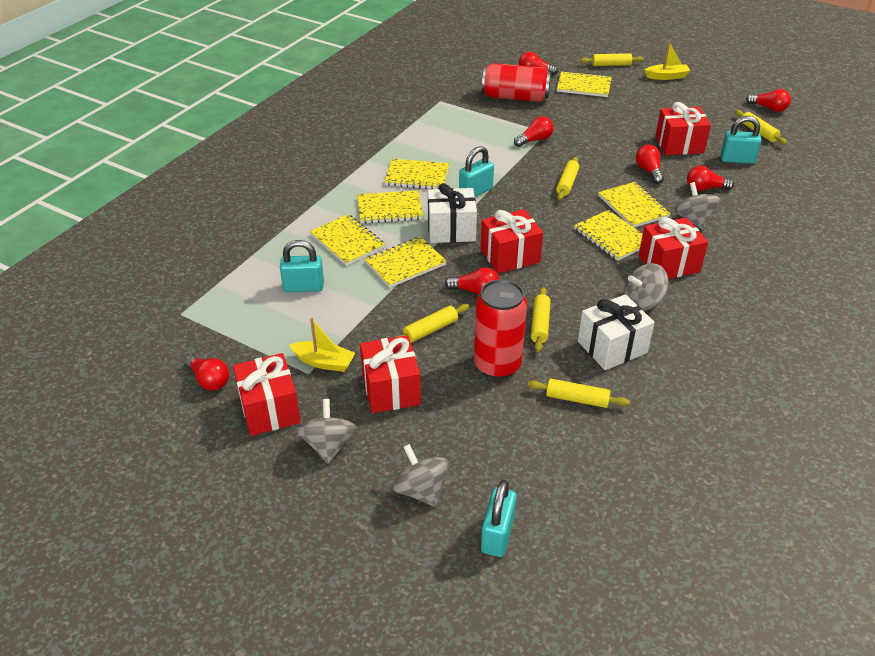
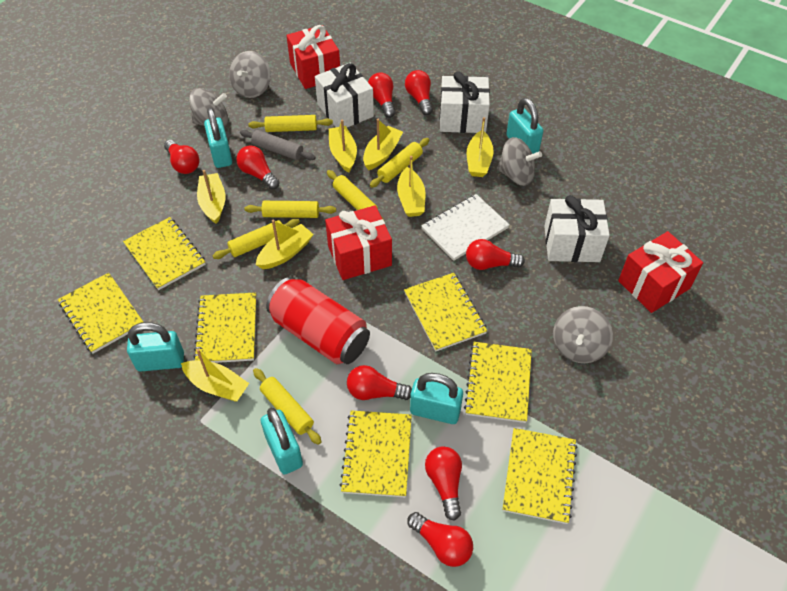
grey rolling pin: 0 -> 1
red can: 2 -> 1
red gift: 5 -> 3
red light bulb: 7 -> 8
turquoise padlock: 4 -> 5
white gift: 2 -> 3
white notebook: 0 -> 1
yellow boat: 2 -> 7

